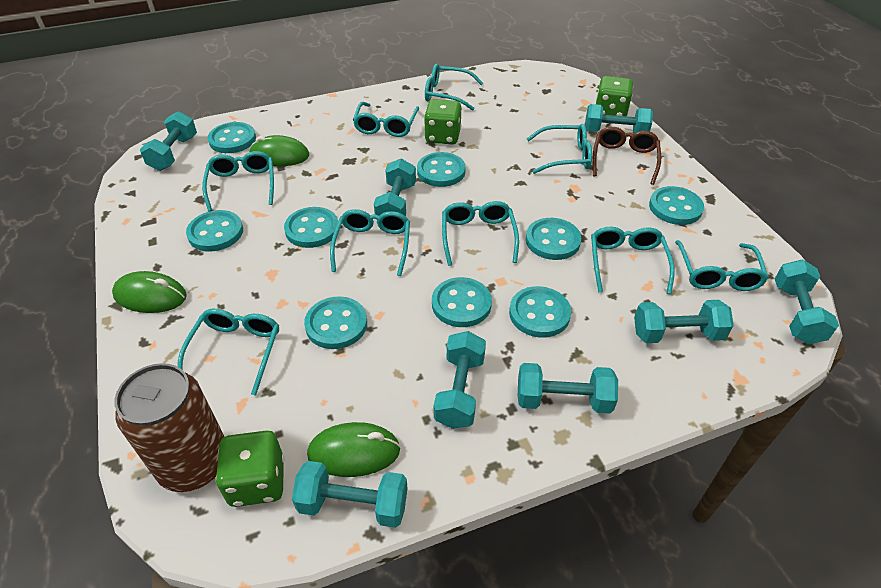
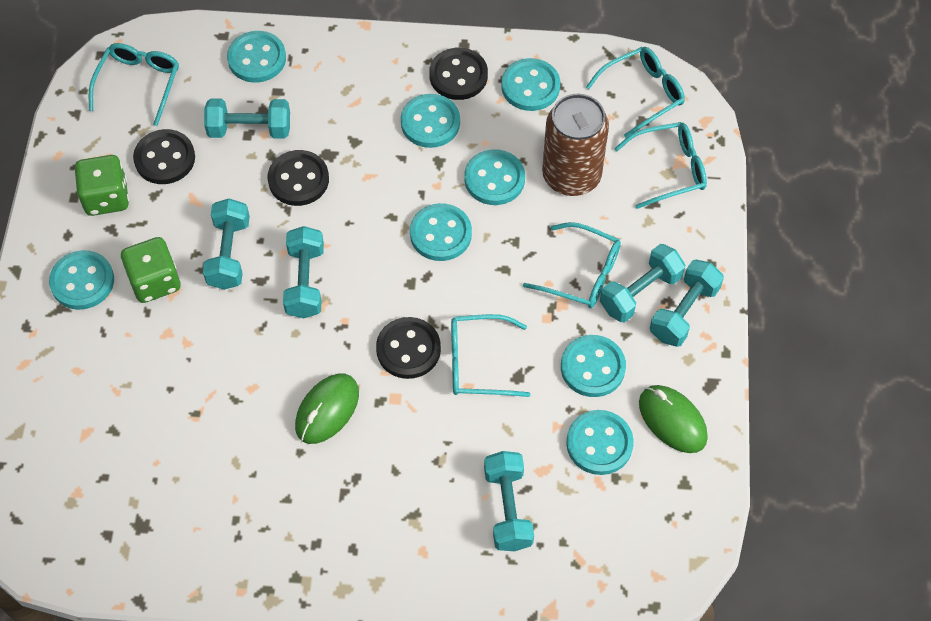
black button: 0 -> 4
brown glasses: 1 -> 0
green dice: 3 -> 2
green mouse: 3 -> 2
turquoise button: 9 -> 8
turquoise dumbbell: 8 -> 6
turquoise glasses: 9 -> 5

